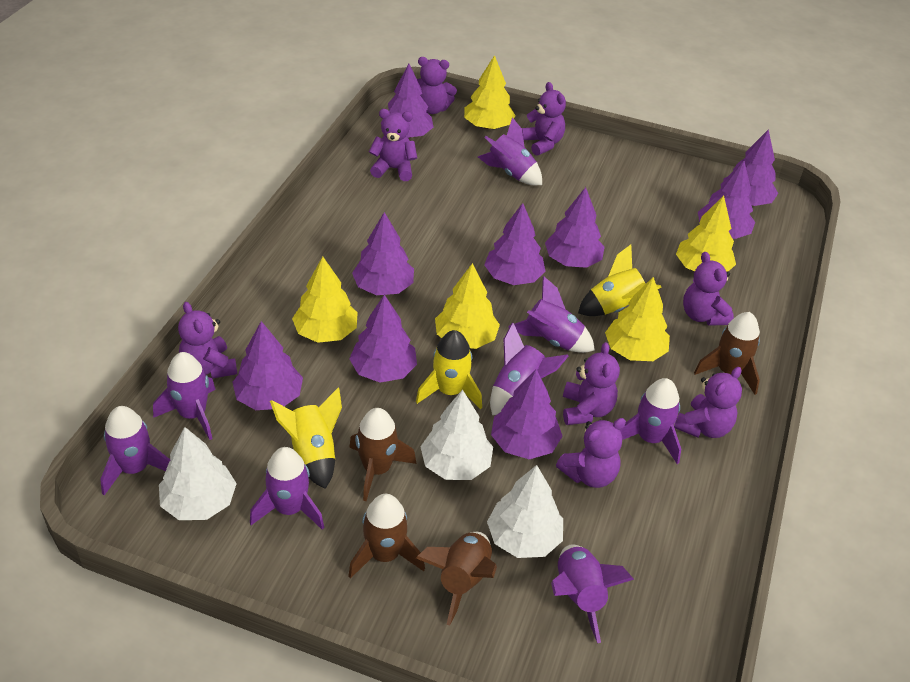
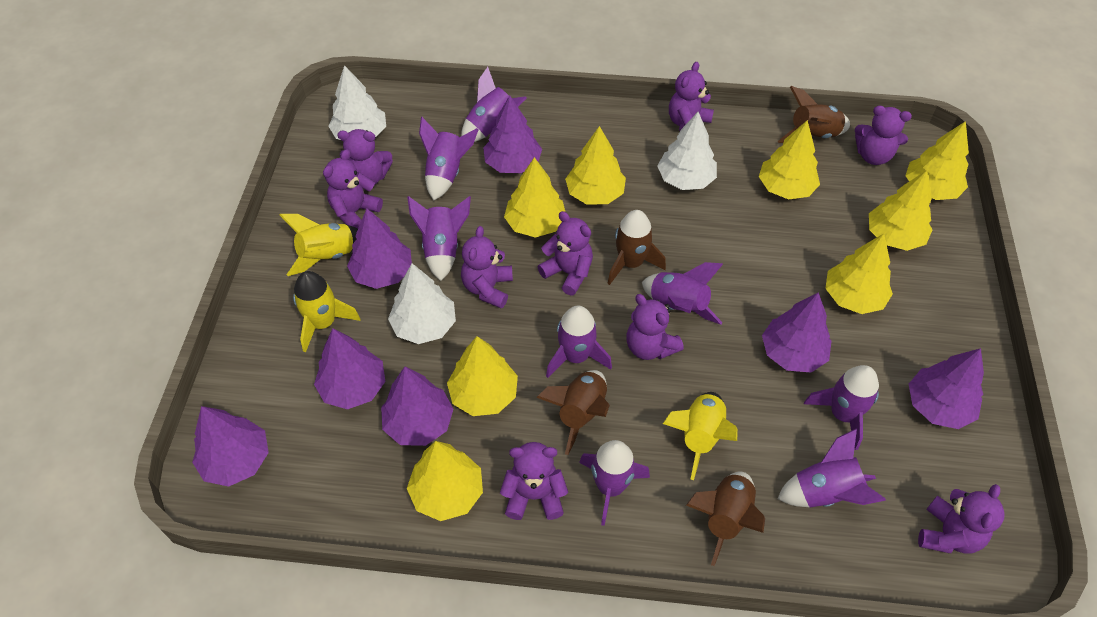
purple teddy bear: 8 -> 9
purple tree: 9 -> 7
yellow tree: 5 -> 8

